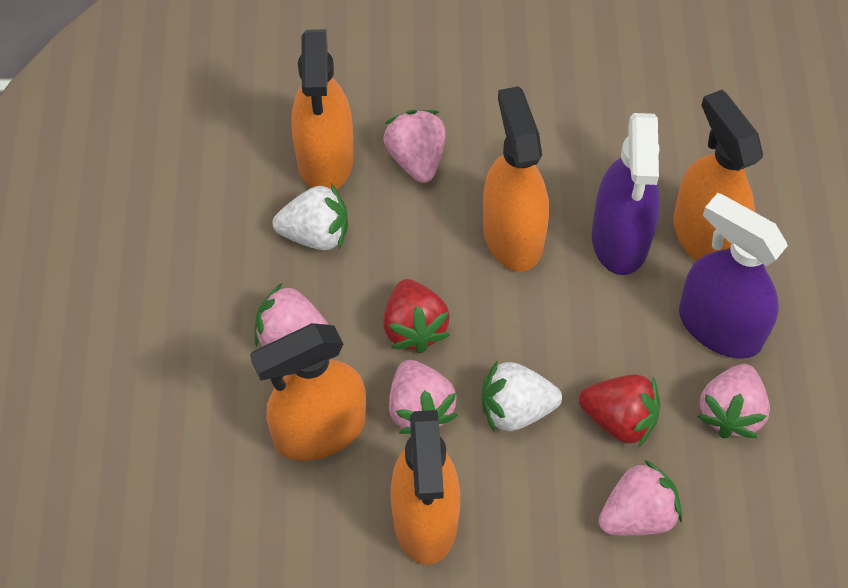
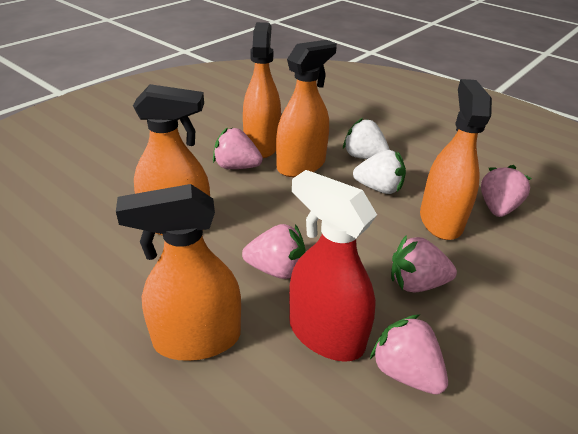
purple spray bottle: 2 -> 0
red spray bottle: 0 -> 1
red strawberry: 2 -> 0

